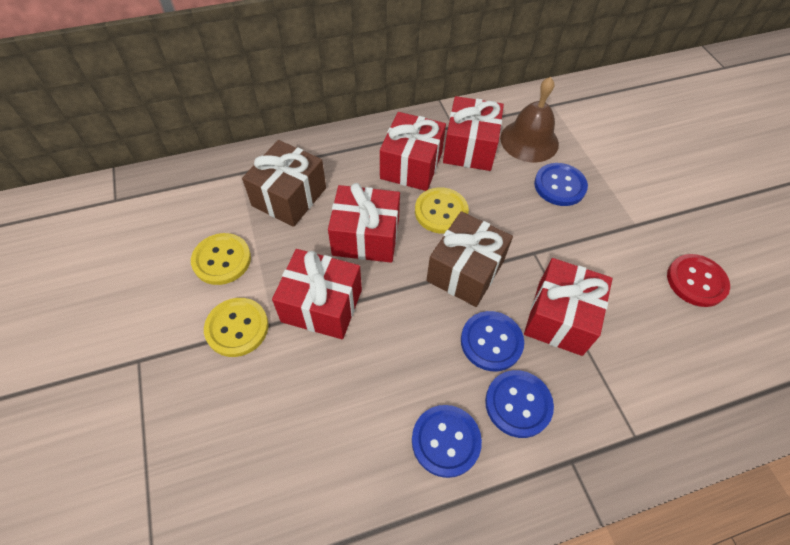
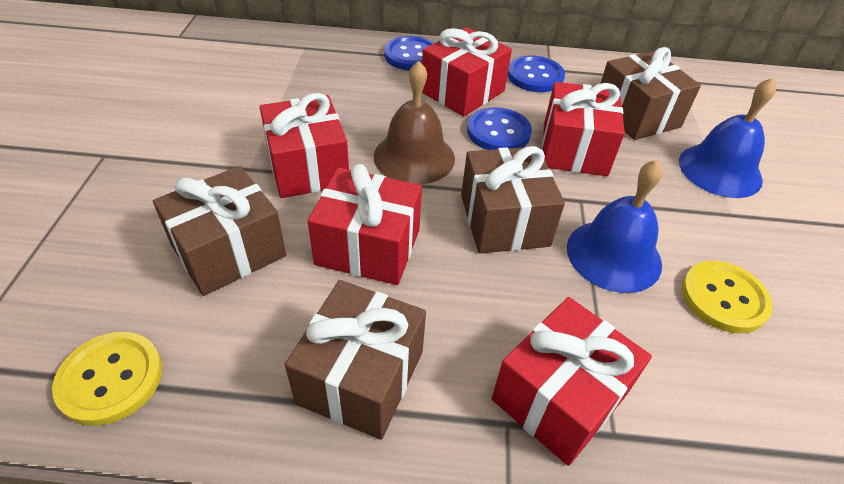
blue bell: 0 -> 2
blue button: 4 -> 3
brown gift: 2 -> 4
red button: 1 -> 0
yellow button: 3 -> 2

